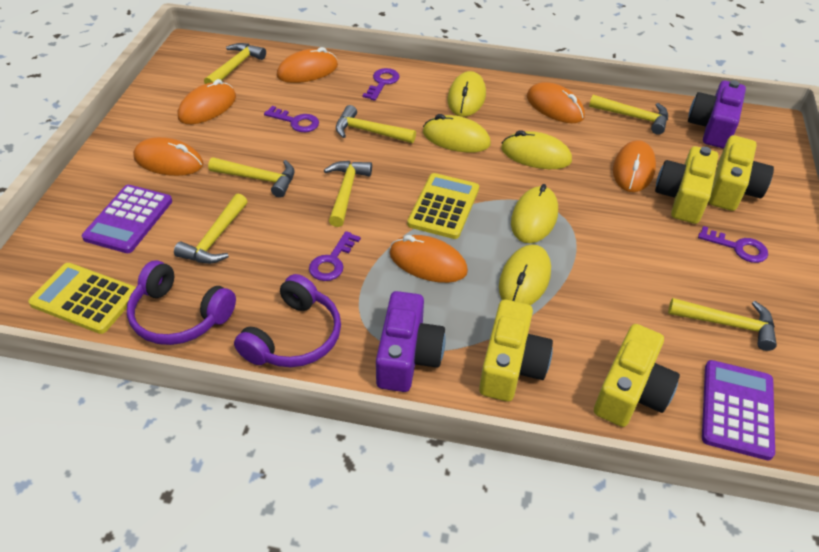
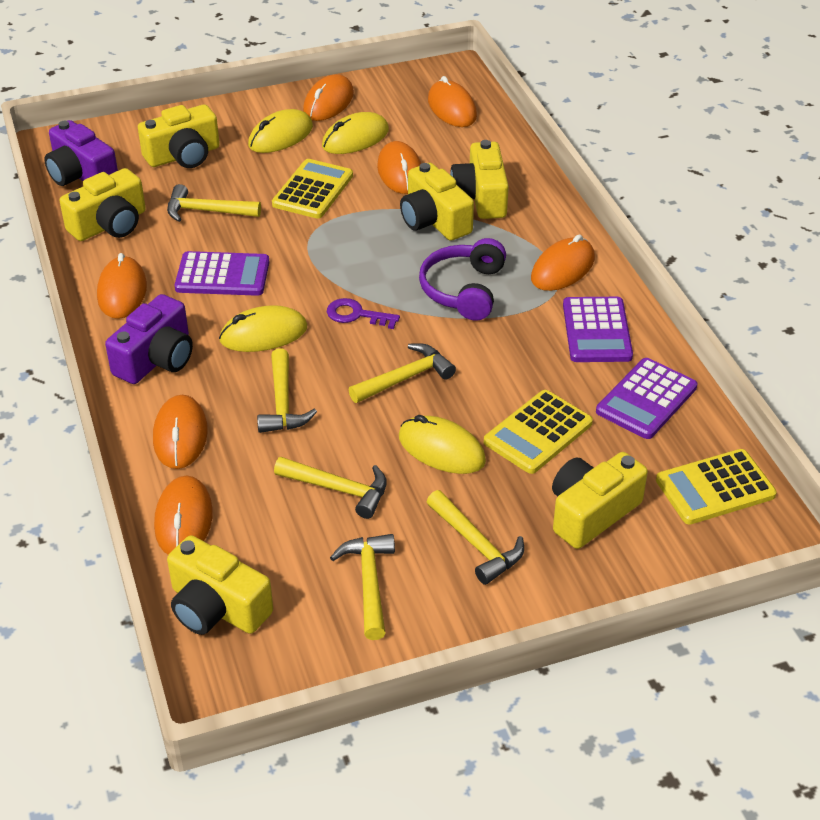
orange mouse: 6 -> 7
purple calculator: 2 -> 3
purple headphones: 2 -> 1
purple key: 4 -> 1
yellow calculator: 2 -> 3
yellow camera: 4 -> 6
yellow hammer: 7 -> 6
yellow mouse: 5 -> 4

